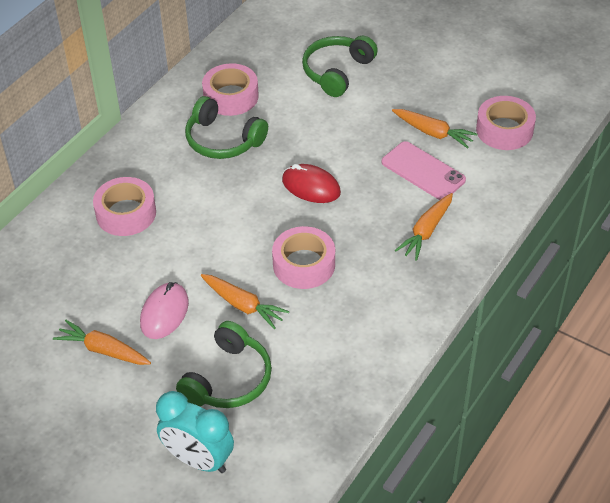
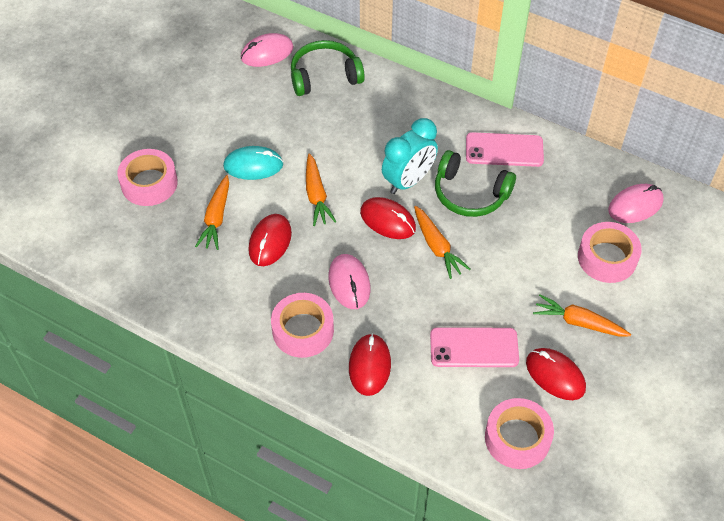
green headphones: 3 -> 2
pink mouse: 1 -> 3
pink phone: 1 -> 2
red mouse: 1 -> 4
turquoise mouse: 0 -> 1

